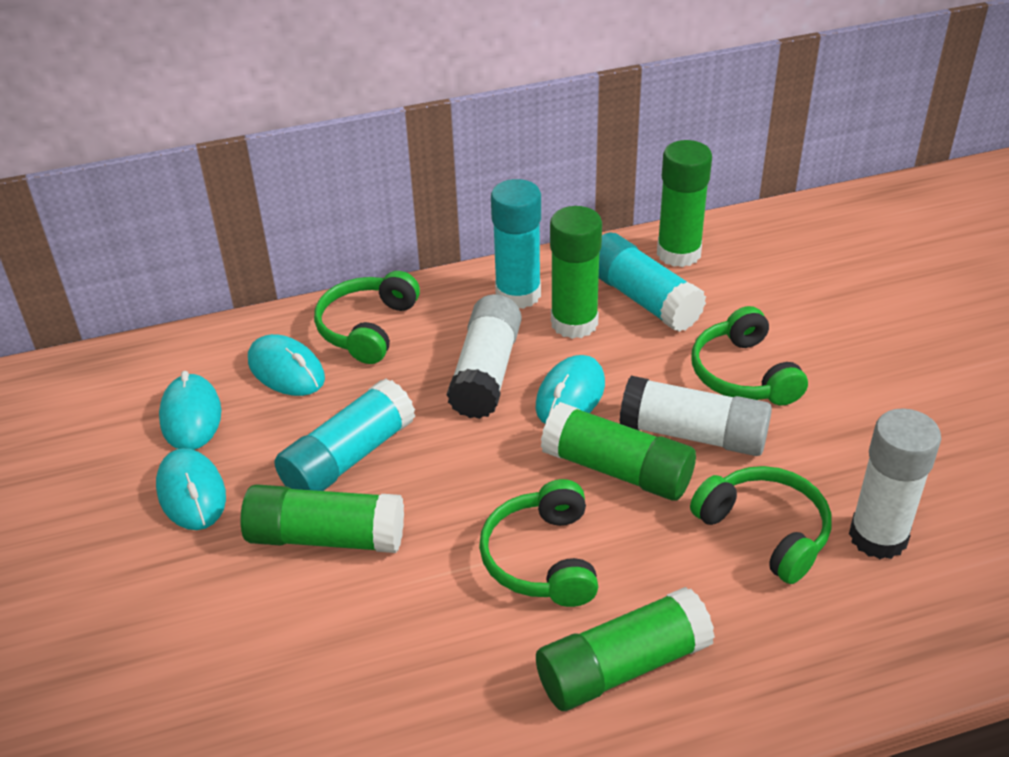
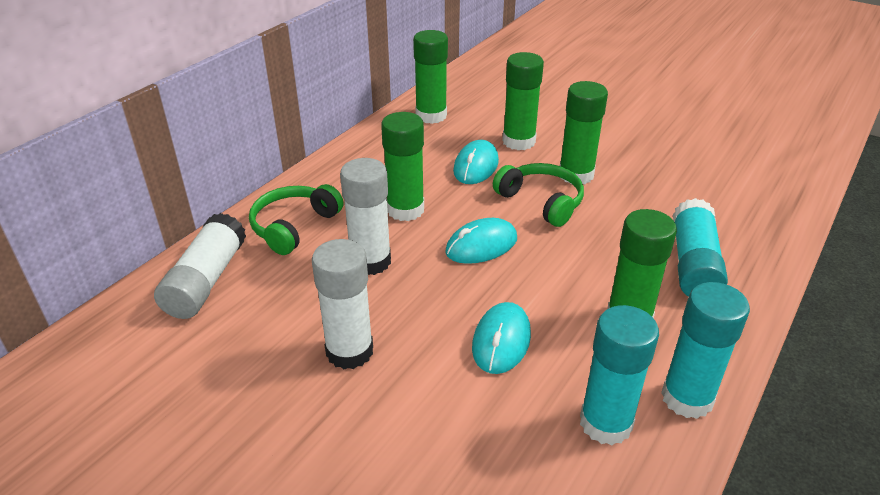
green headphones: 4 -> 2
turquoise mouse: 4 -> 3

